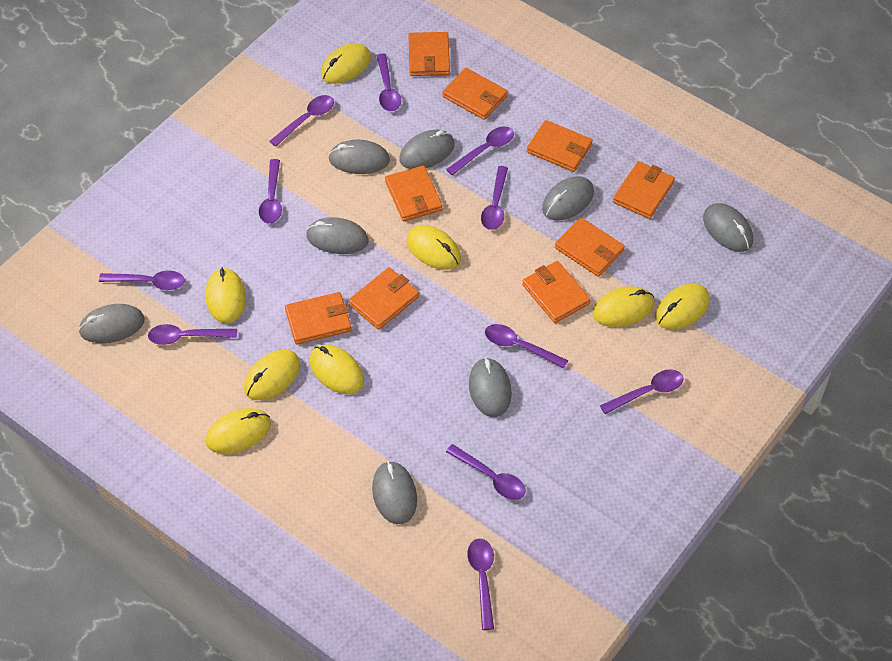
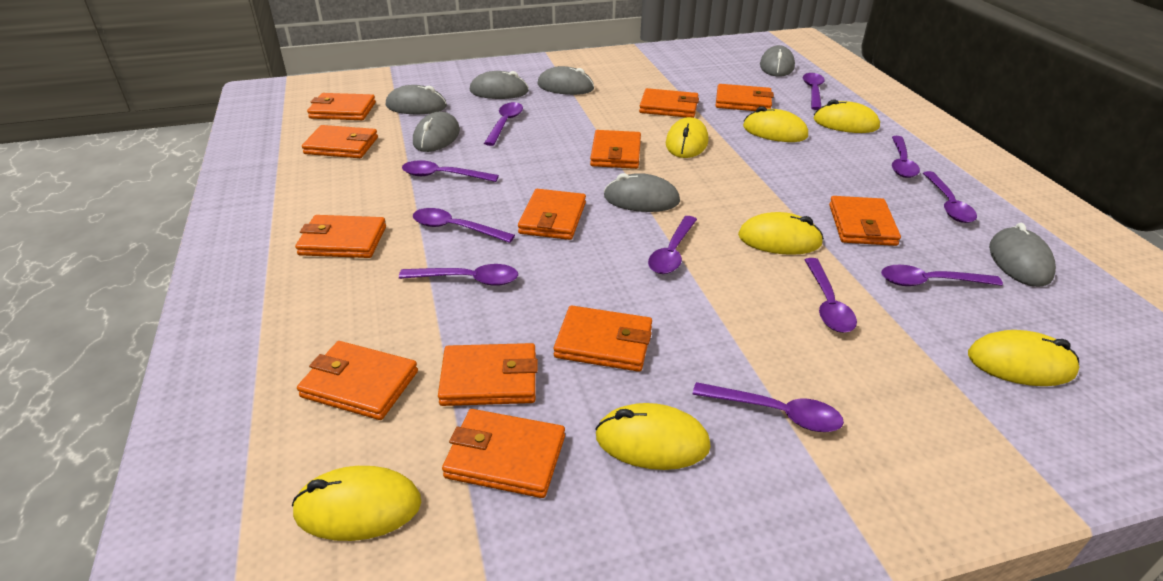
grey mouse: 8 -> 7
orange wallet: 9 -> 12
yellow mouse: 8 -> 7

